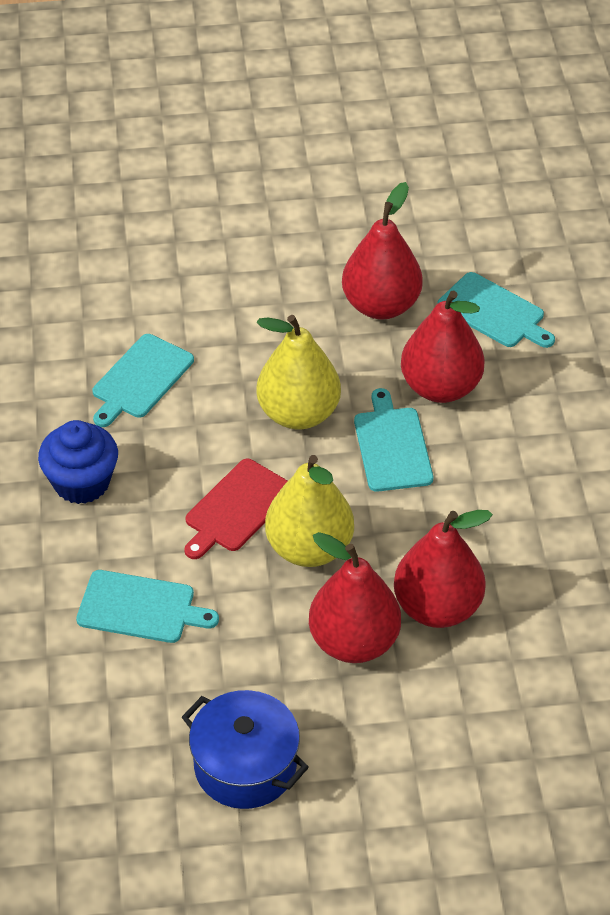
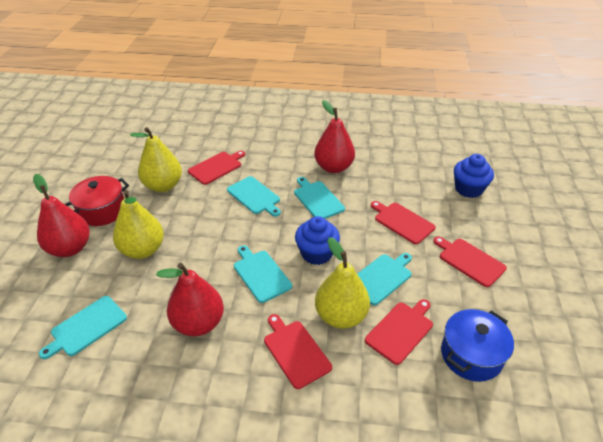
blue cupcake: 1 -> 2
red cutting board: 1 -> 5
red pear: 4 -> 3
red pot: 0 -> 1
turquoise cutting board: 4 -> 5
yellow pear: 2 -> 3

